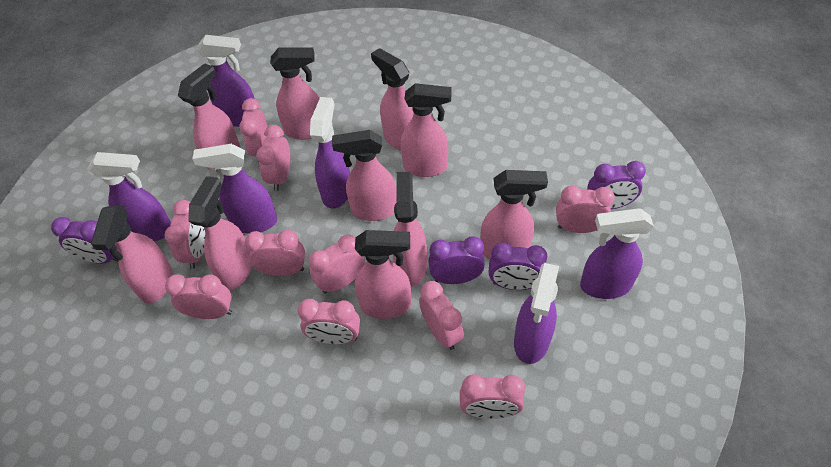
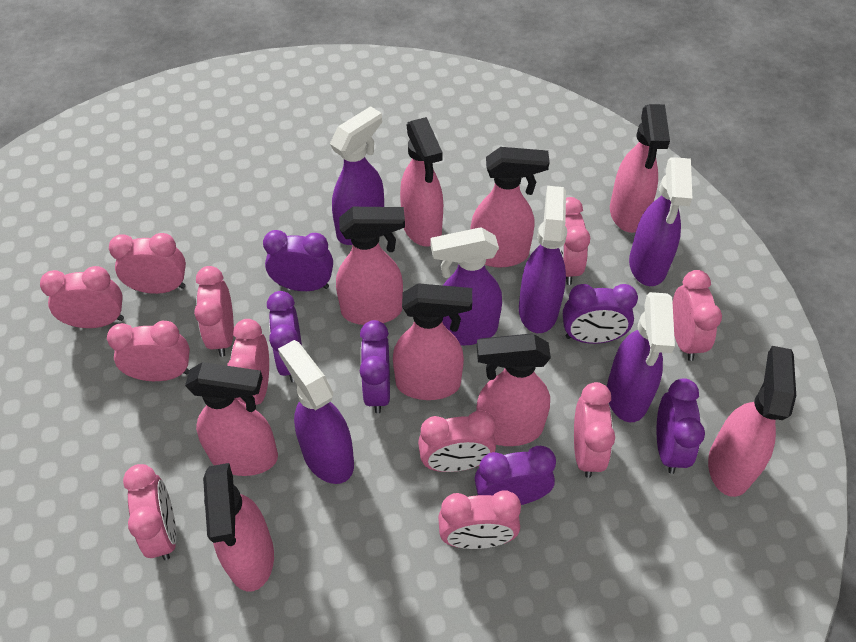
pink clock: 10 -> 11
pink spray bottle: 10 -> 9
purple clock: 4 -> 6

